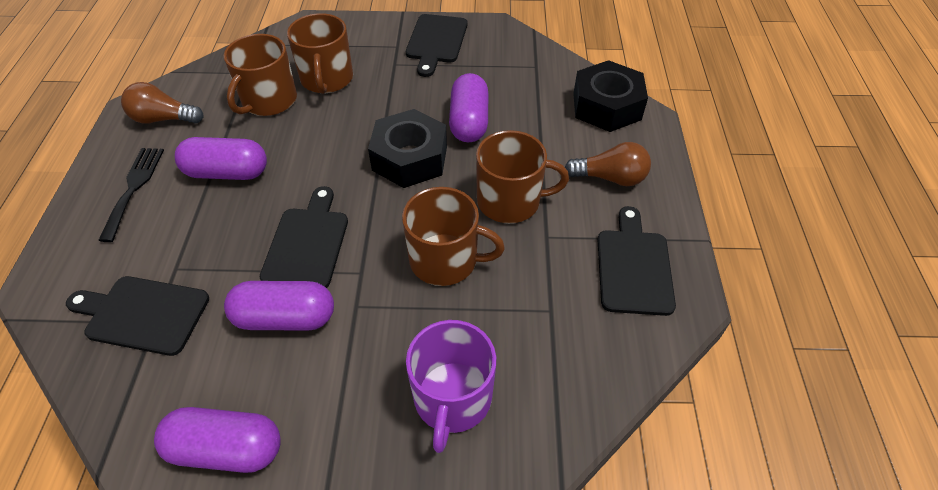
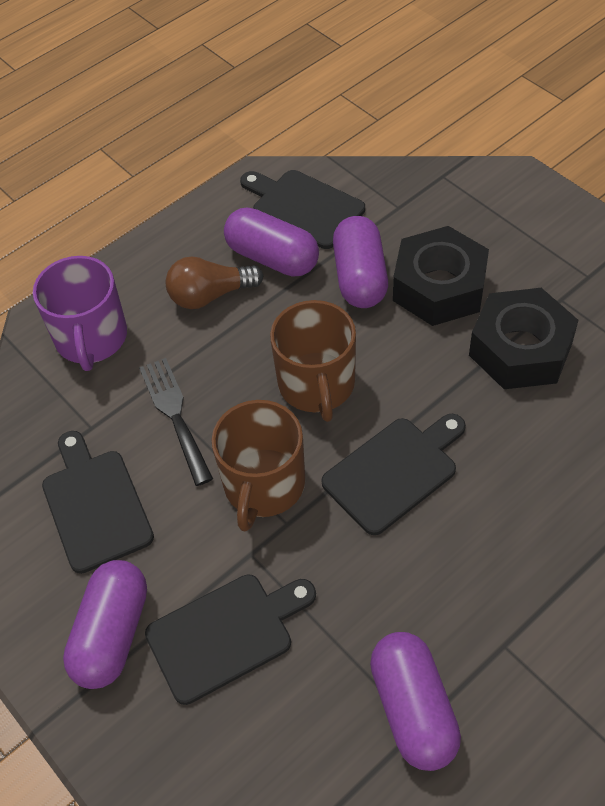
brown light bulb: 2 -> 1
brown mug: 4 -> 2

